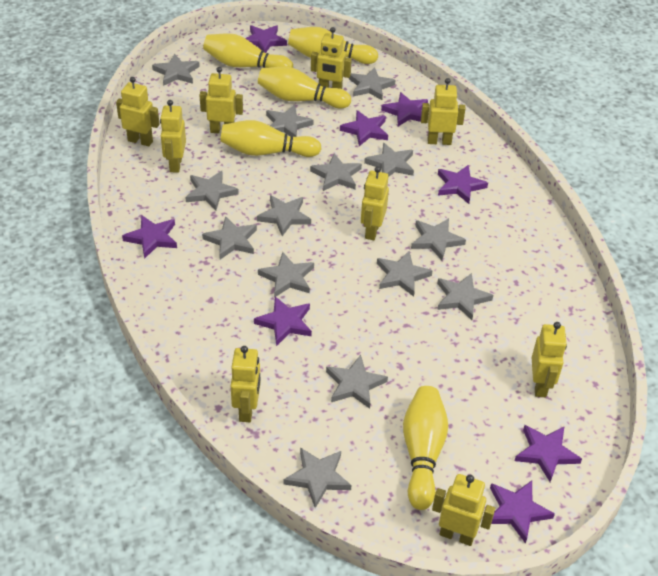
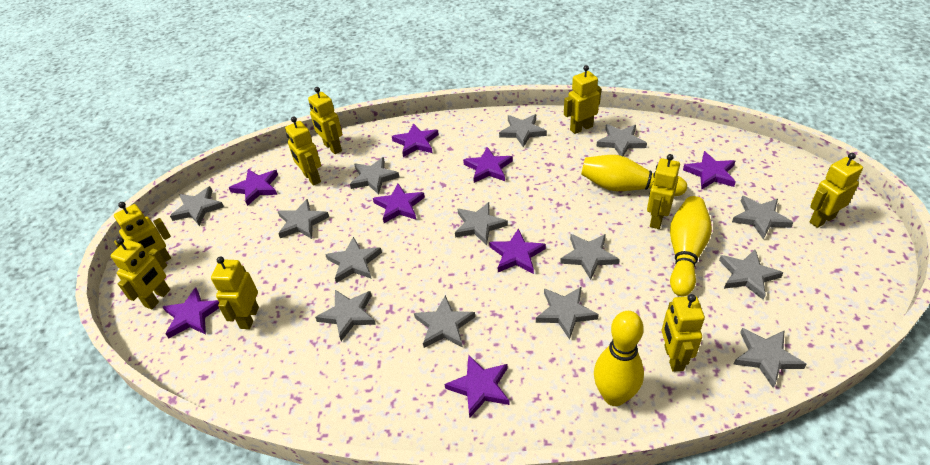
yellow bowling pin: 5 -> 3

